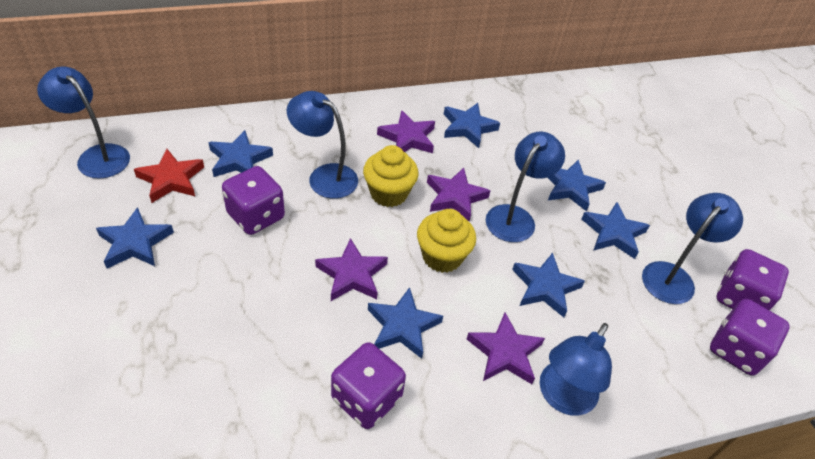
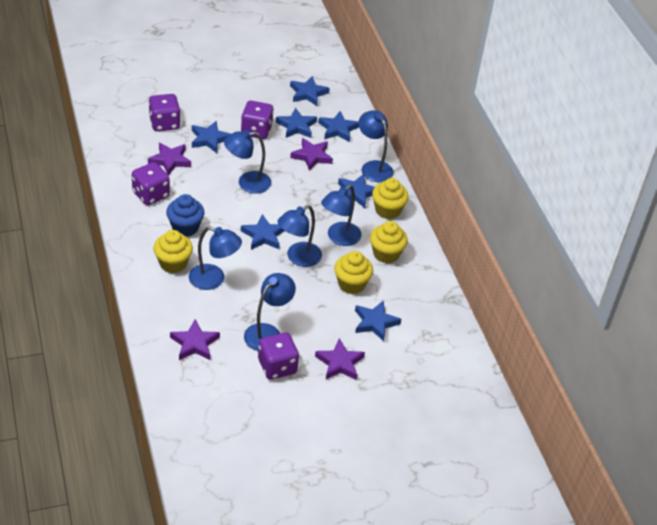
blue cupcake: 0 -> 1
blue lamp: 5 -> 6
red star: 1 -> 0
yellow cupcake: 2 -> 4

